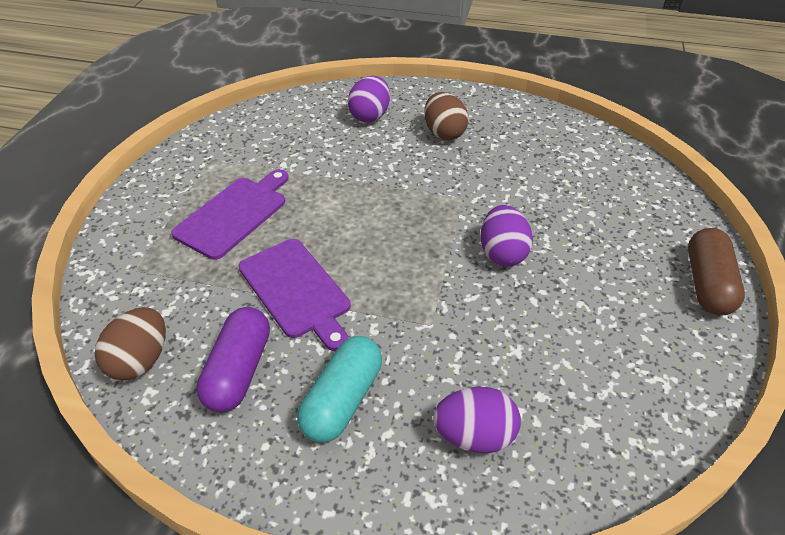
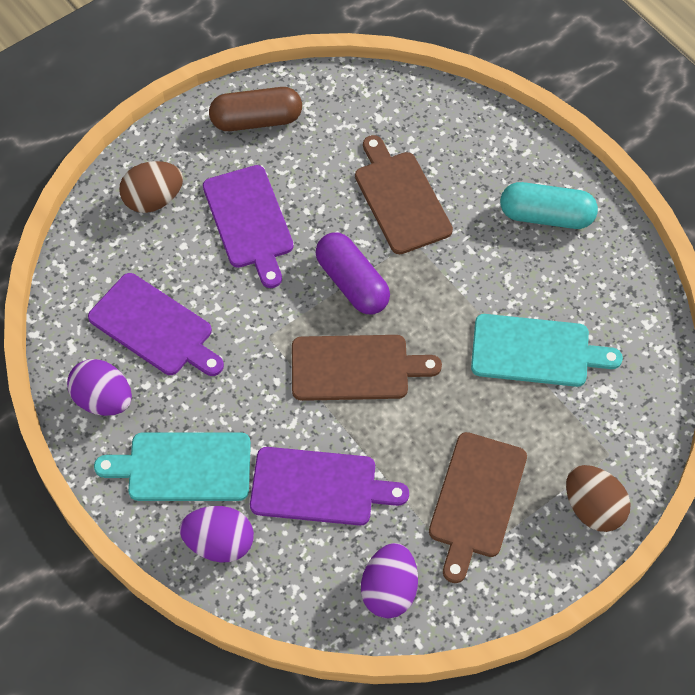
brown cutting board: 0 -> 3
purple cutting board: 2 -> 3
turquoise cutting board: 0 -> 2

